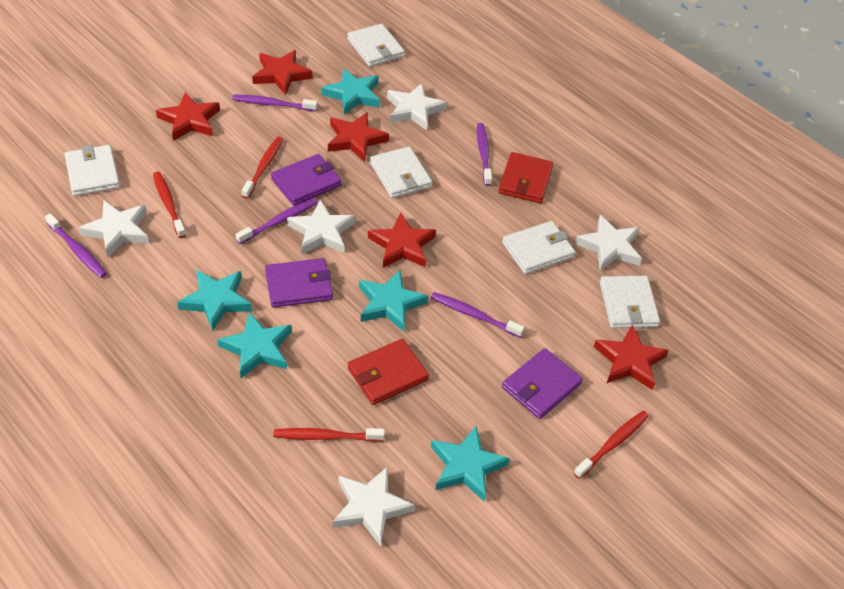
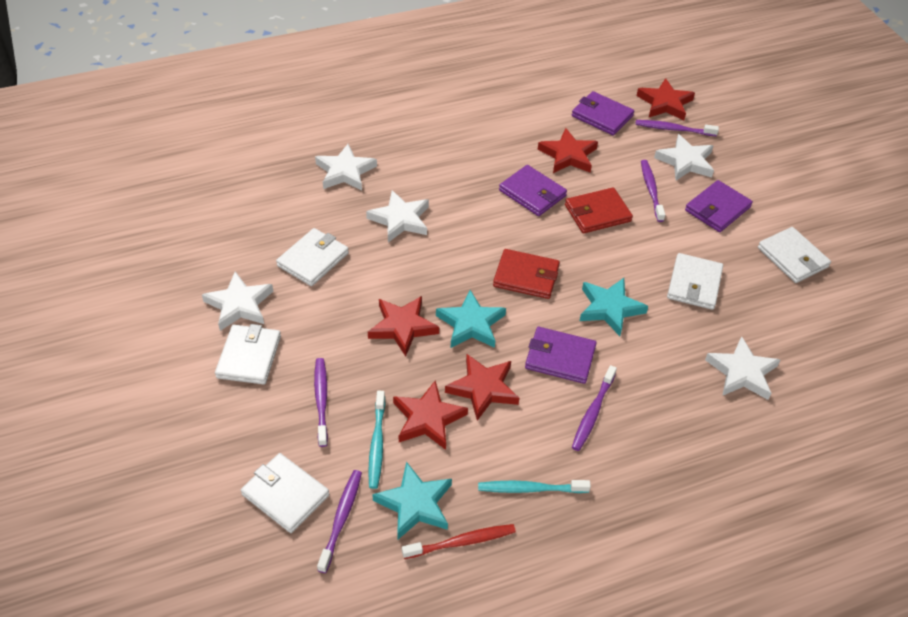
purple wallet: 3 -> 4
red toothbrush: 4 -> 1
turquoise star: 5 -> 3
turquoise toothbrush: 0 -> 2

